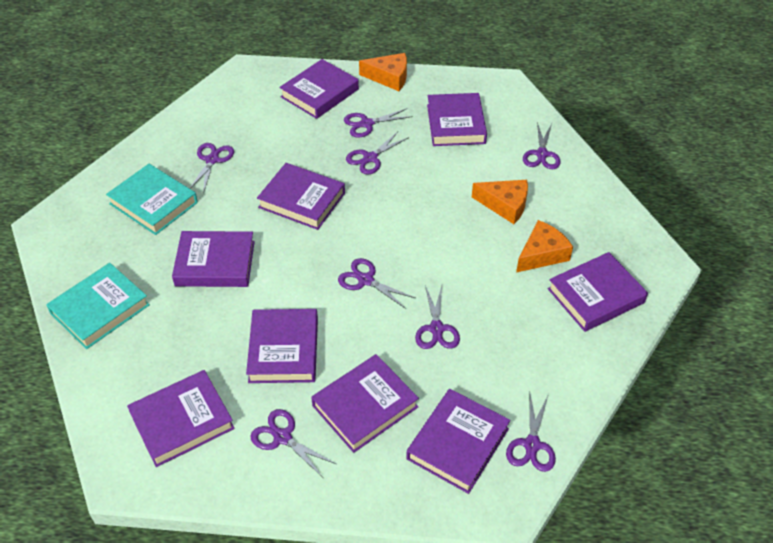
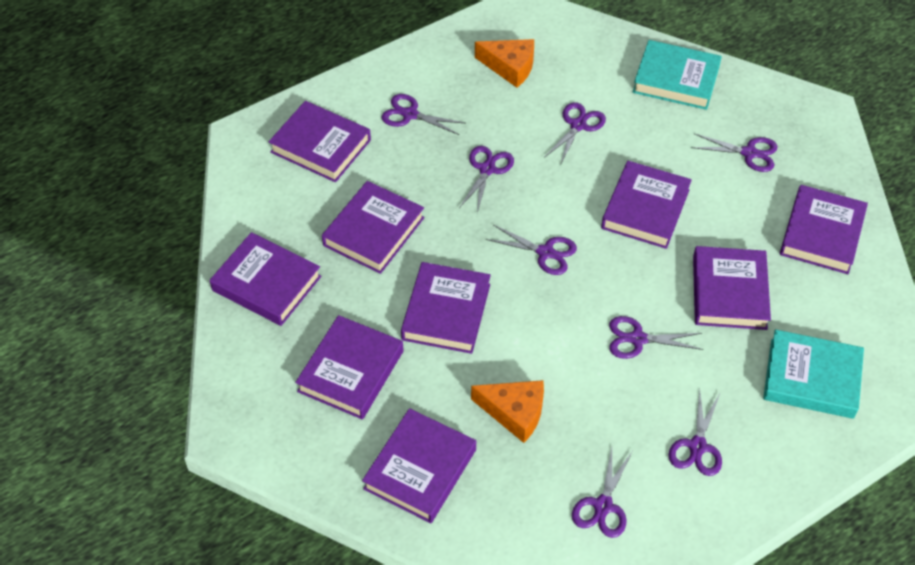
orange cheese: 3 -> 2

